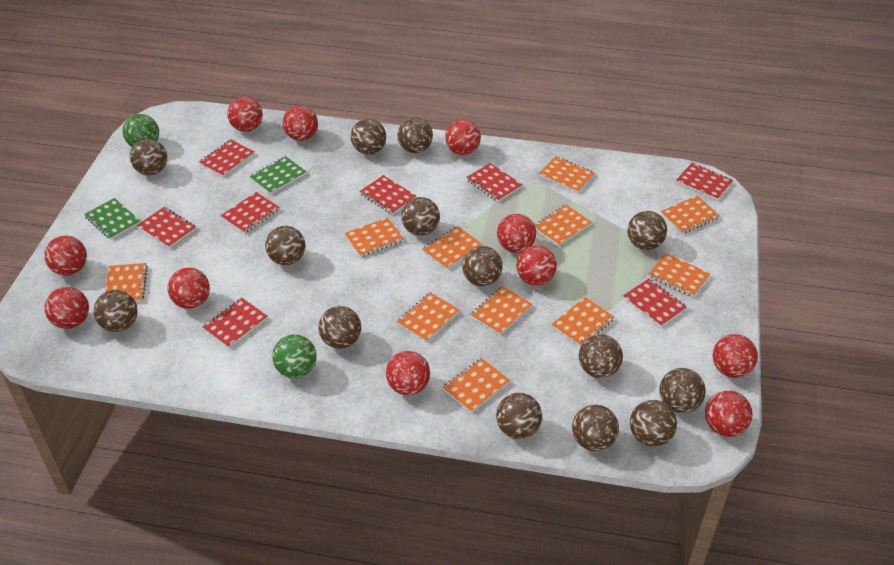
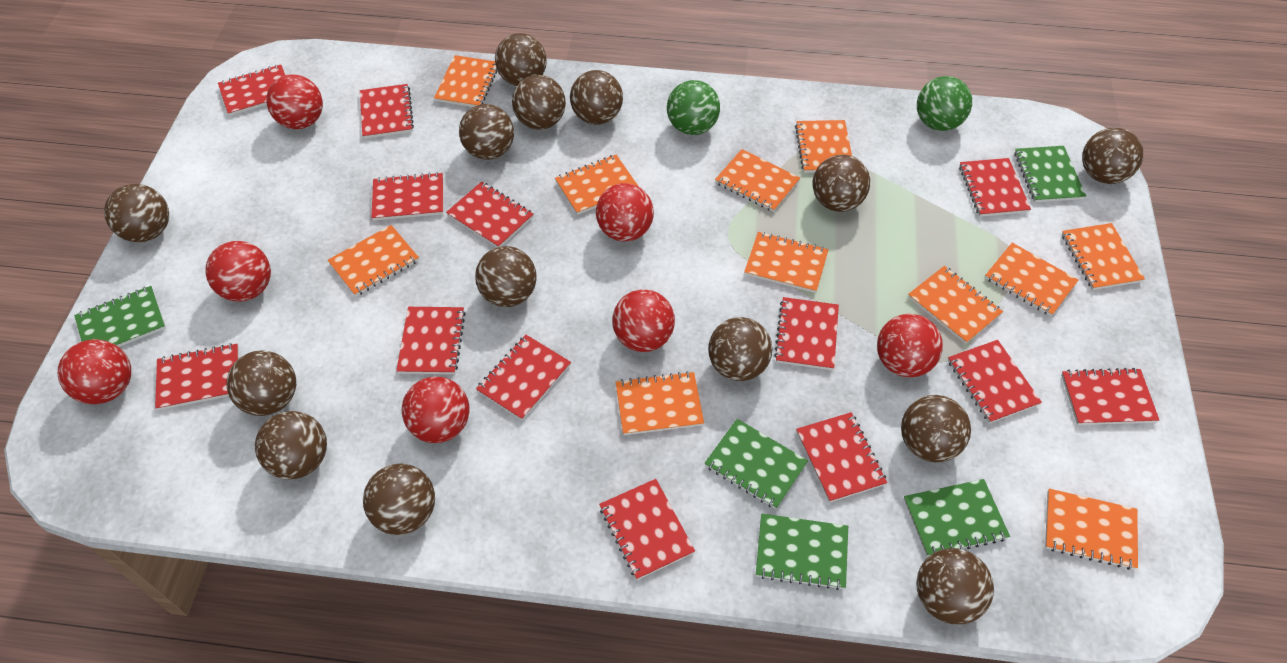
green notebook: 2 -> 5
red ball: 11 -> 7
red notebook: 8 -> 13

